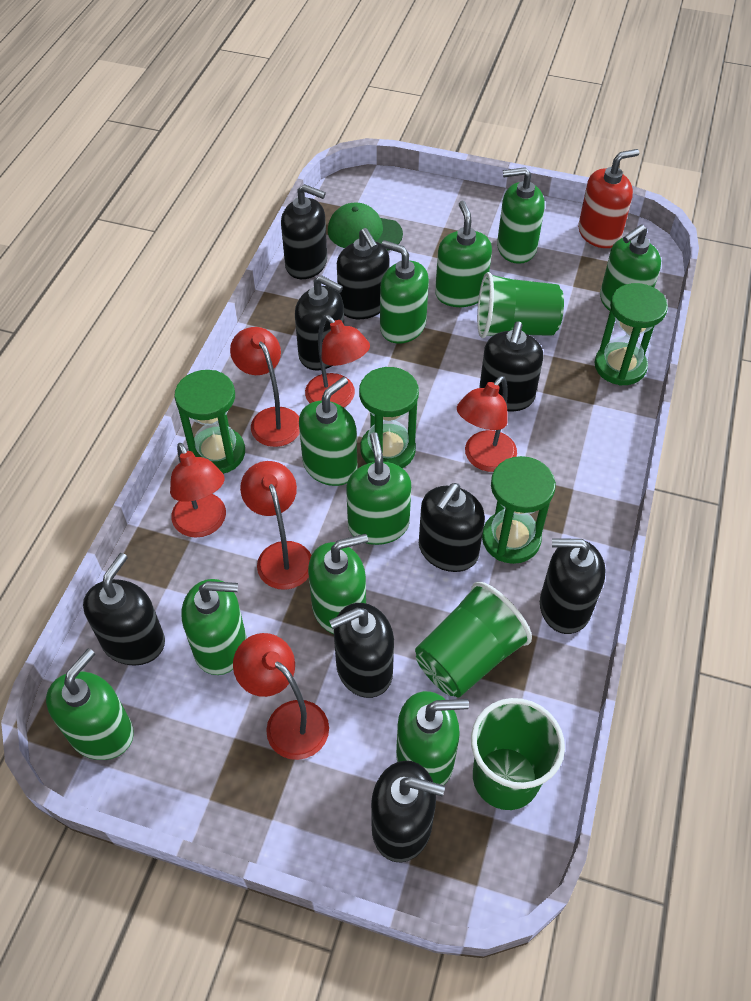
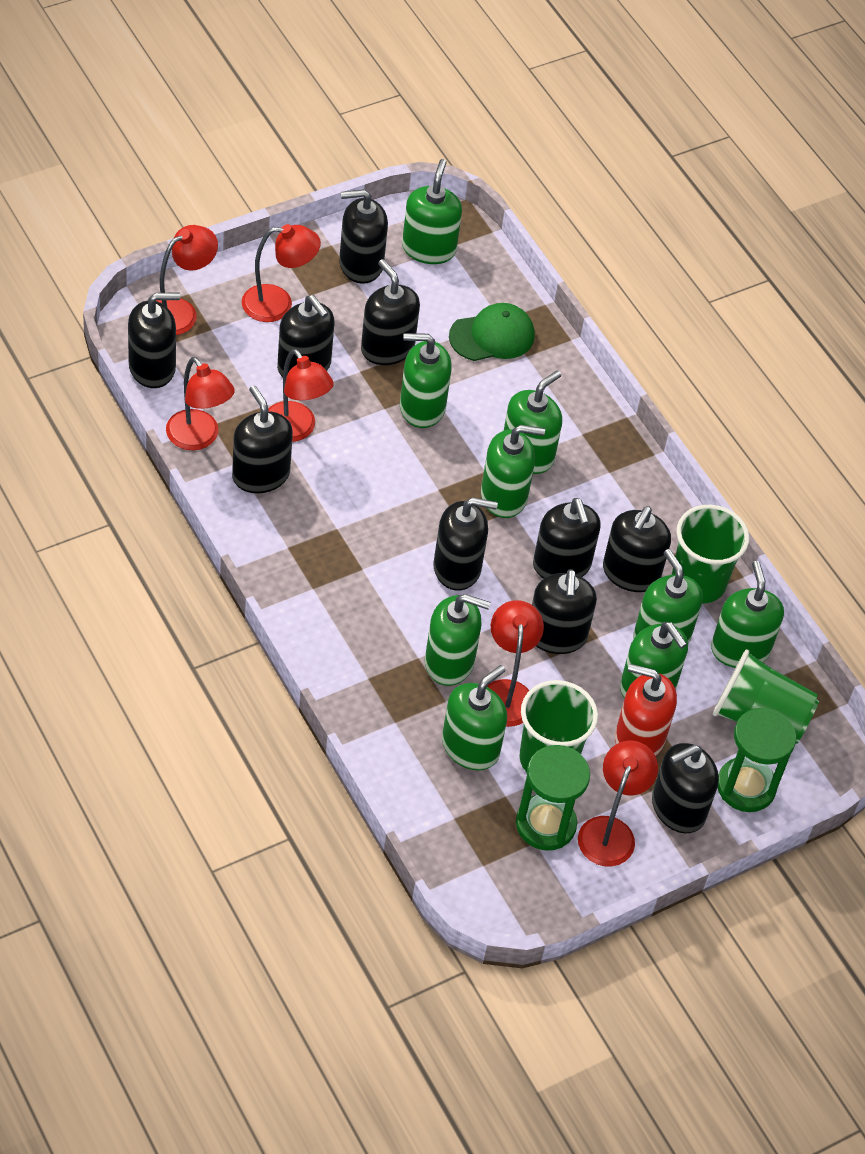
black soap dispenser: 9 -> 10
green hourglass: 4 -> 2
green soap dispenser: 10 -> 9

